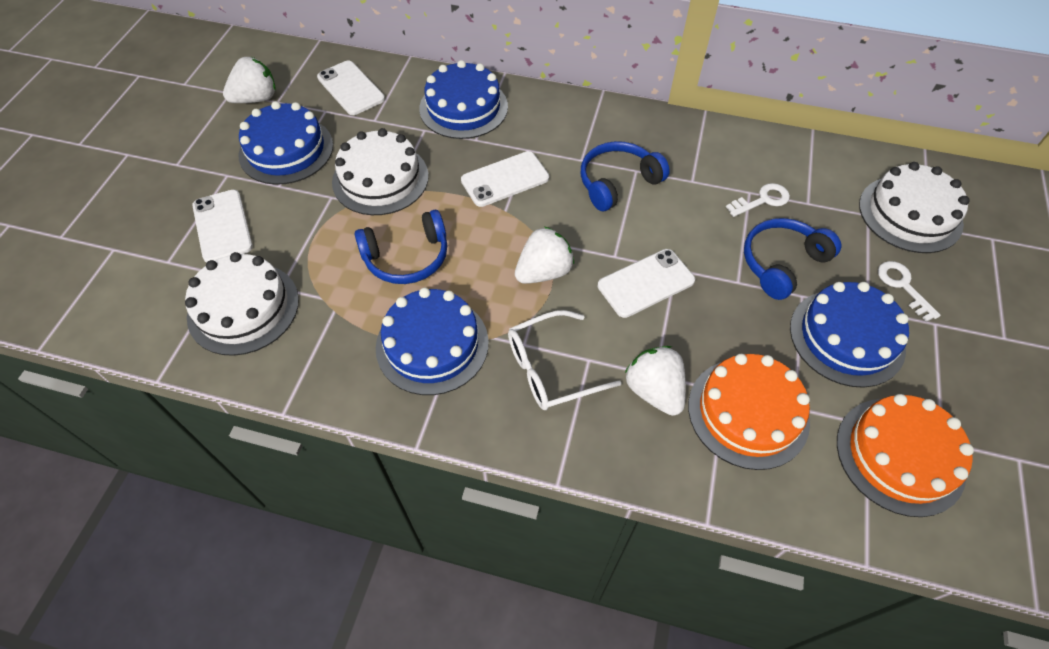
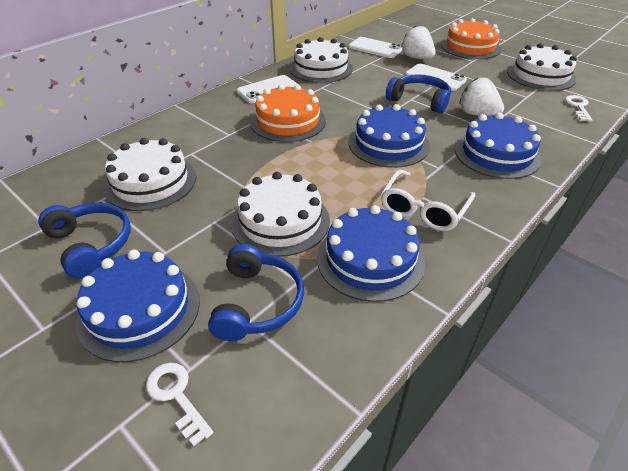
white cake: 3 -> 4
white phone: 4 -> 3
white strawberry: 3 -> 2

